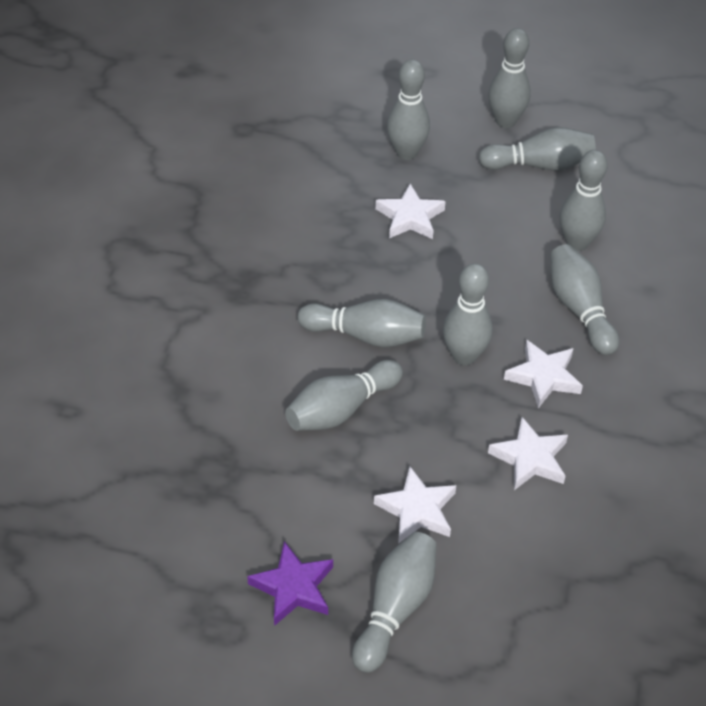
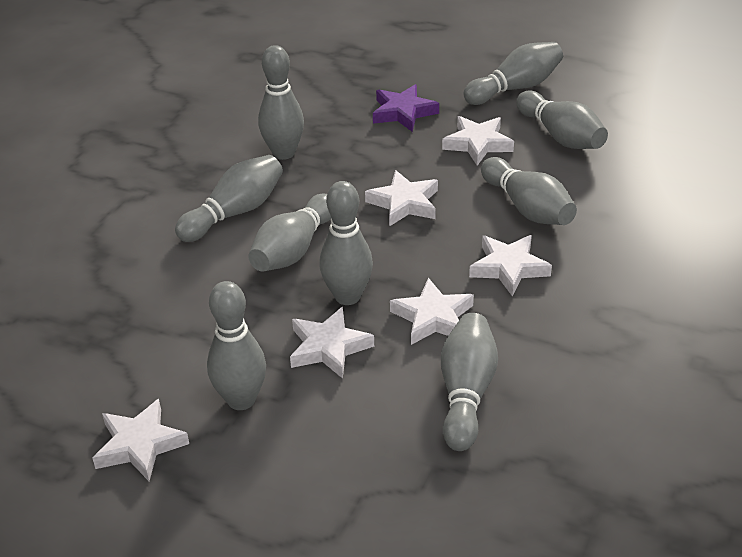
white star: 4 -> 6

